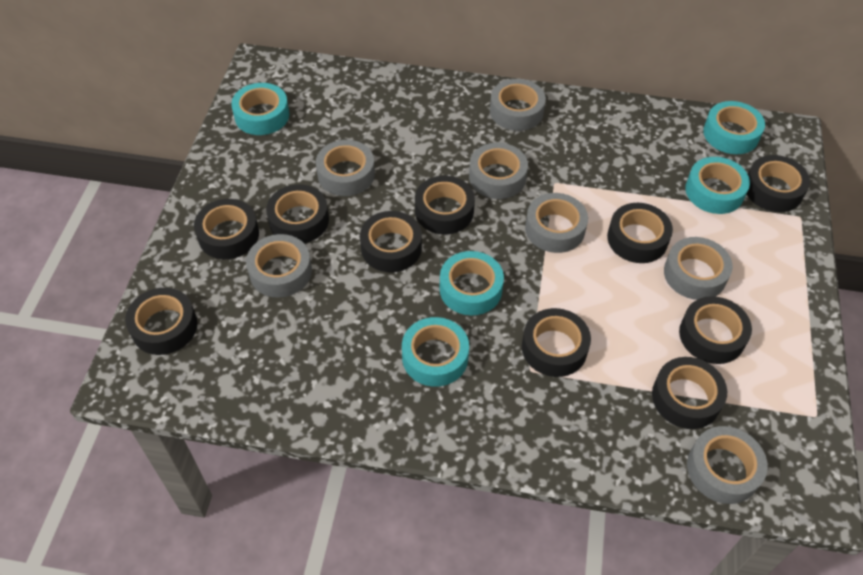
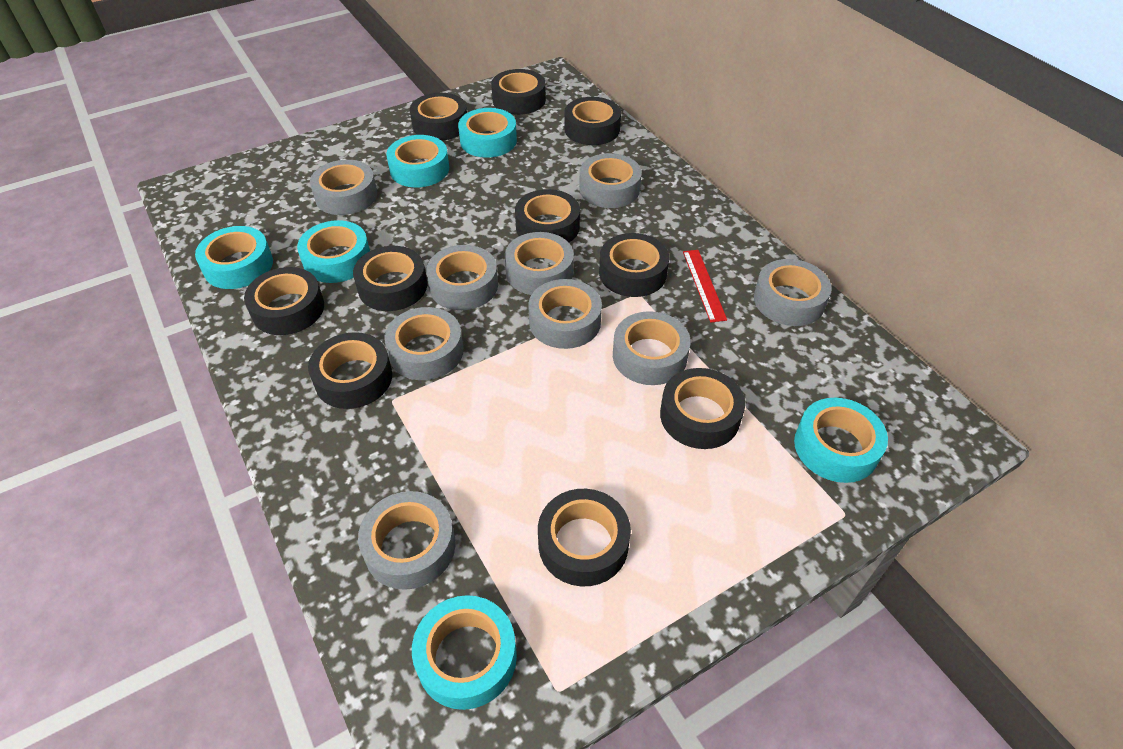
grey tape: 7 -> 9
red ruler: 0 -> 1
turquoise tape: 5 -> 6

